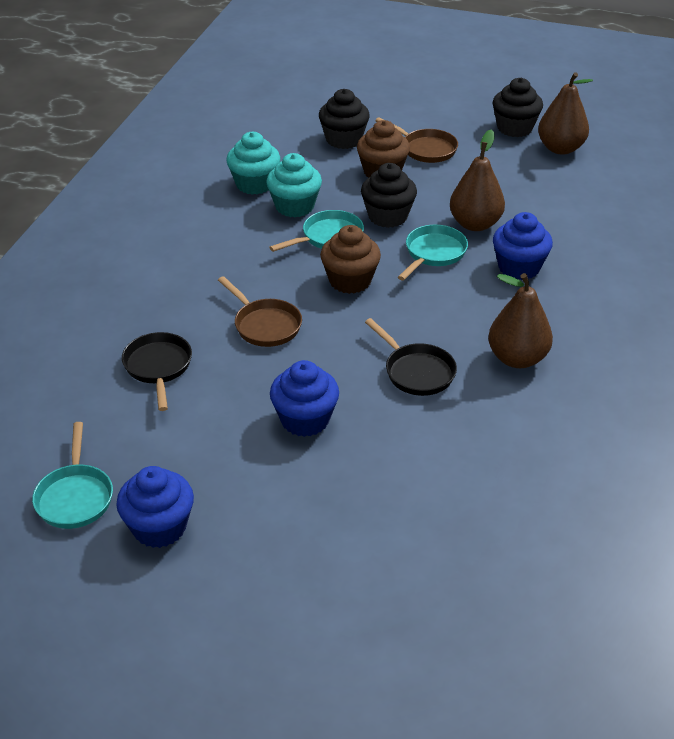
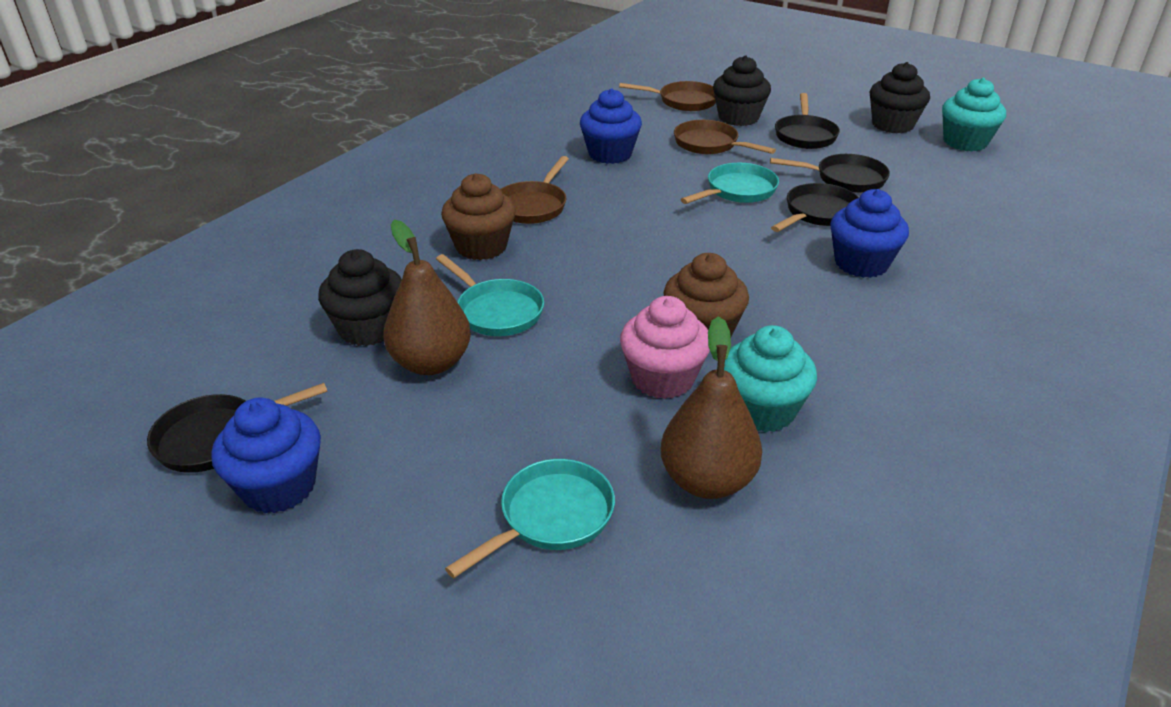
black pan: 2 -> 4
brown pan: 2 -> 3
brown pear: 3 -> 2
pink cupcake: 0 -> 1

